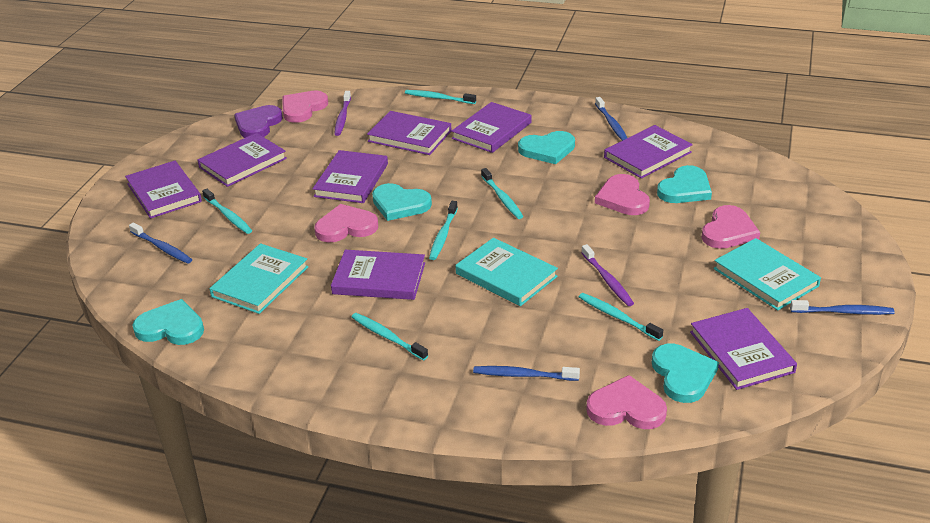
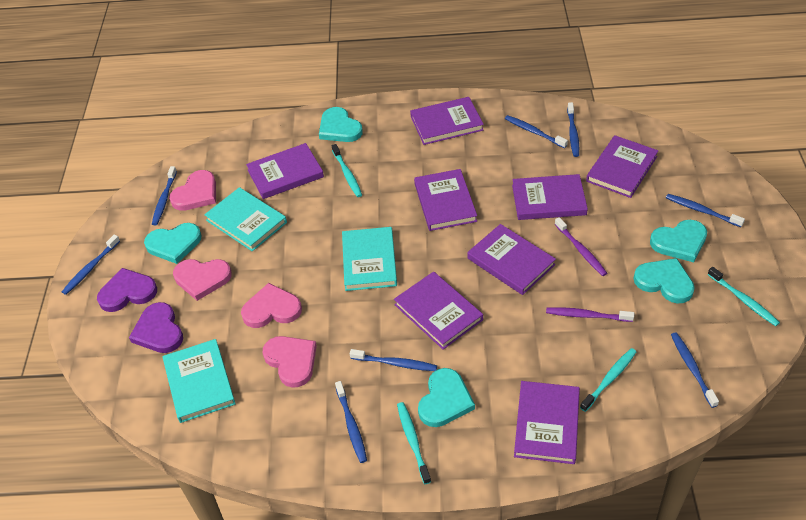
blue toothbrush: 4 -> 8
pink heart: 5 -> 4
purple heart: 1 -> 2
turquoise toothbrush: 6 -> 4

